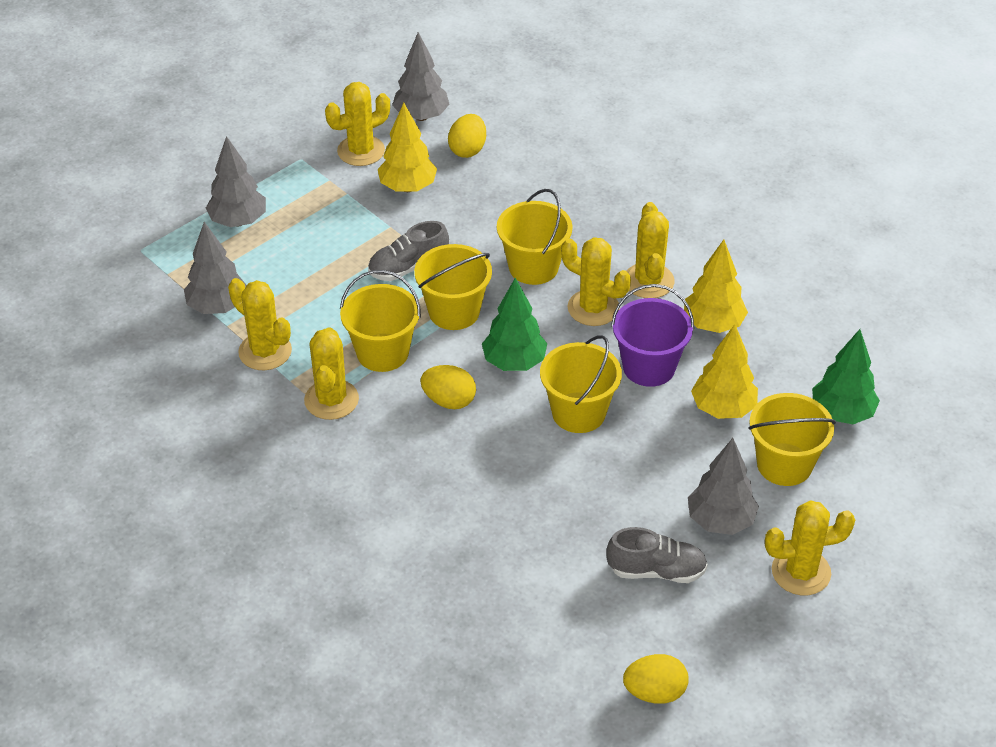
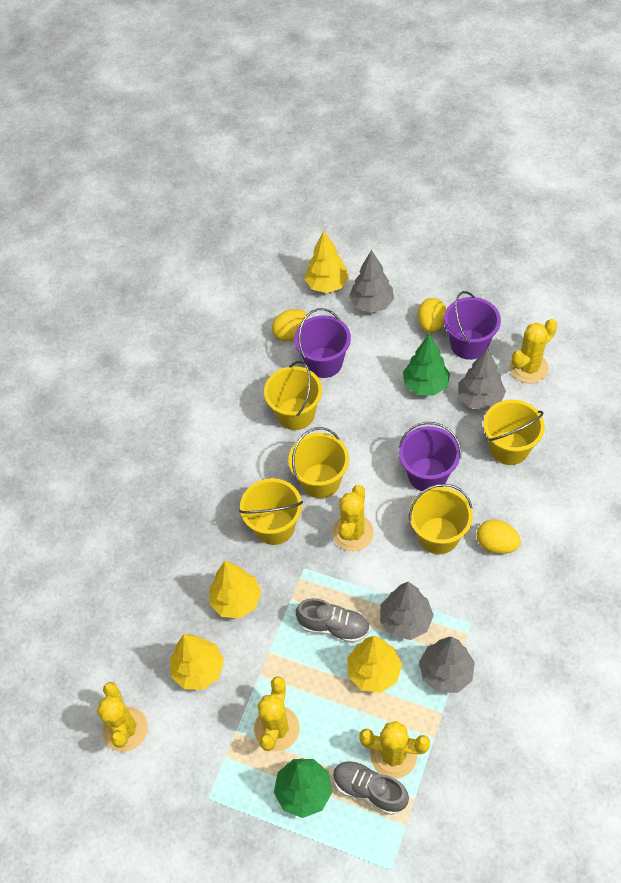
purple bucket: 1 -> 3
yellow cactus: 6 -> 5
yellow tree: 3 -> 4

